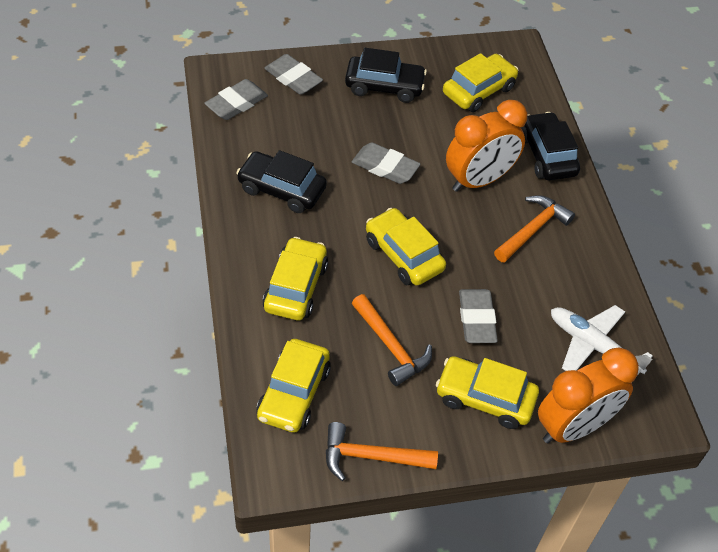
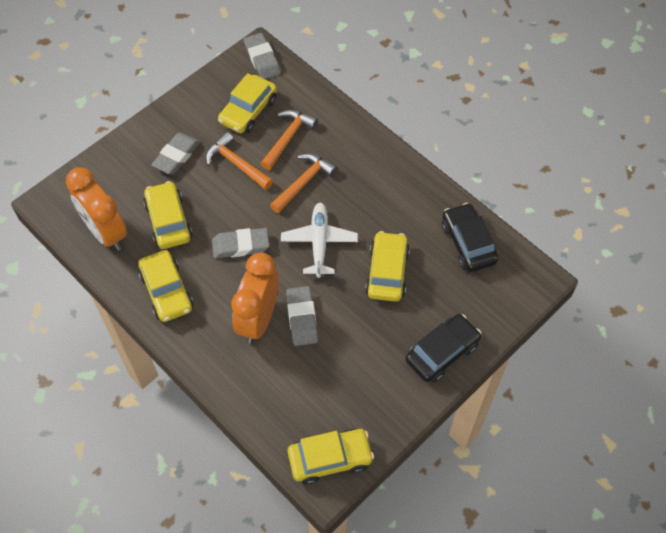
black car: 3 -> 2

